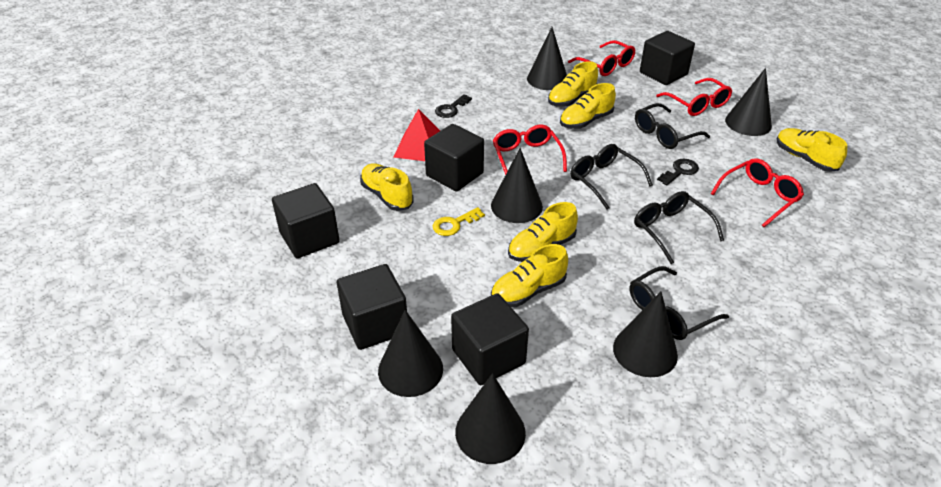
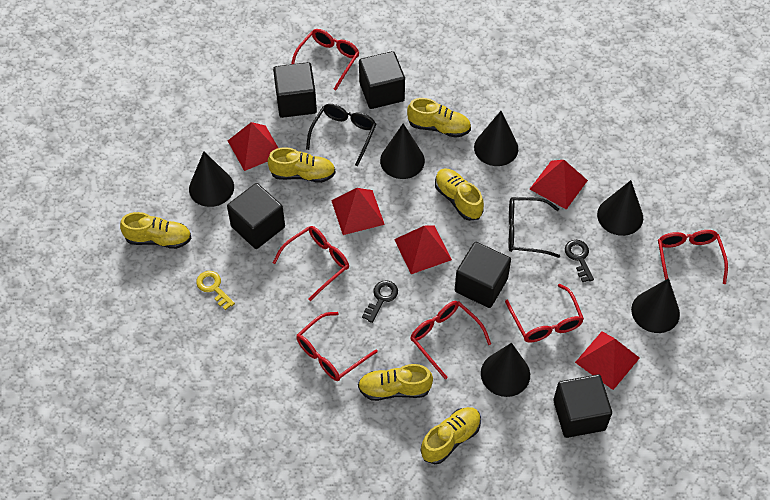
black glasses: 4 -> 2
red glasses: 4 -> 6
red pyramid: 1 -> 5

